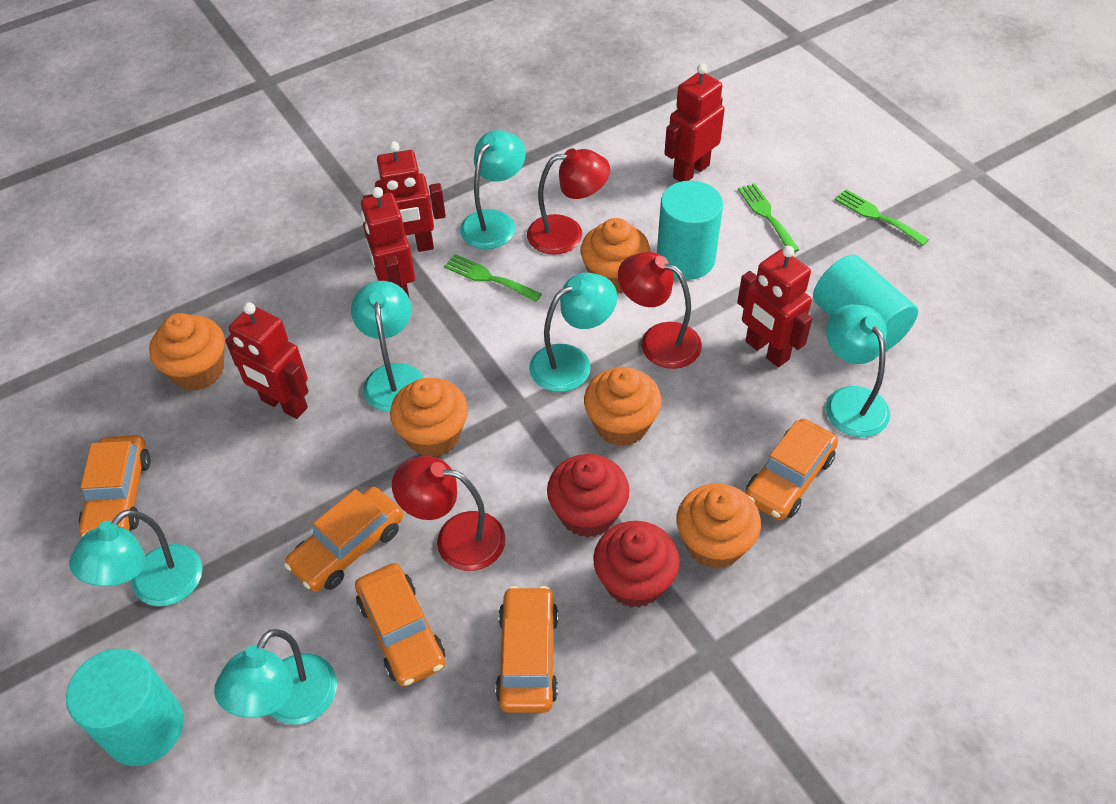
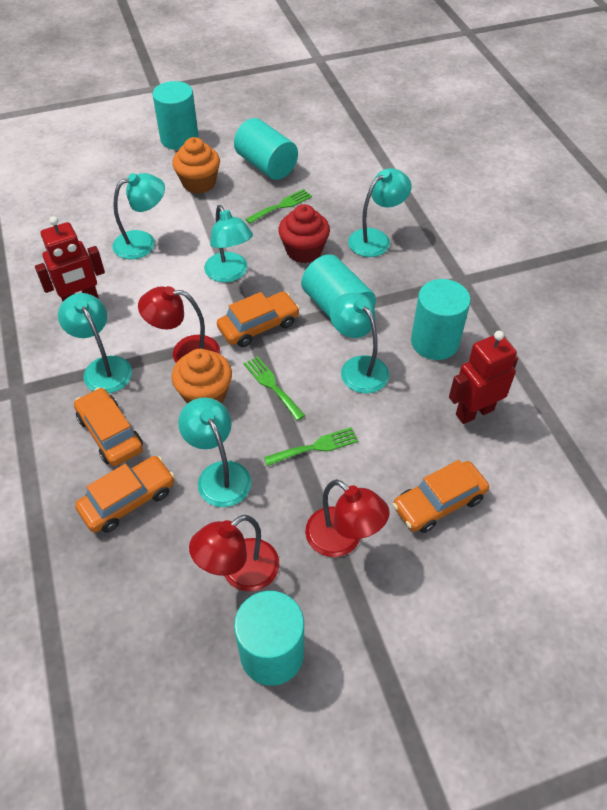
orange car: 5 -> 4
orange cupcake: 5 -> 2
red cupcake: 2 -> 1
red robot: 5 -> 2
turquoise cylinder: 3 -> 5

